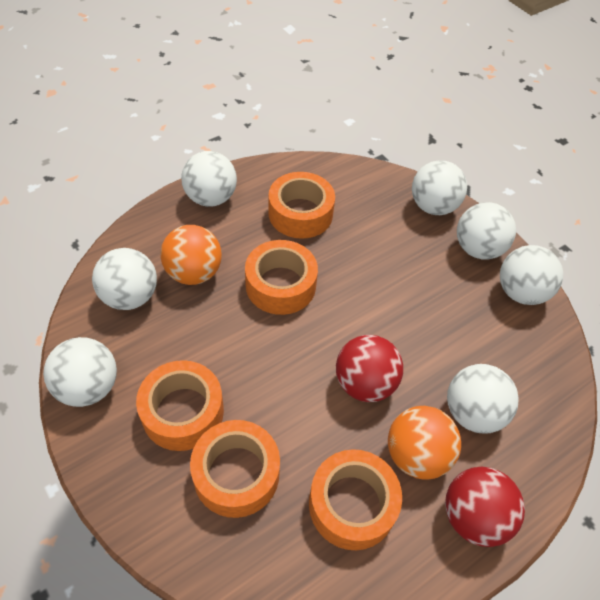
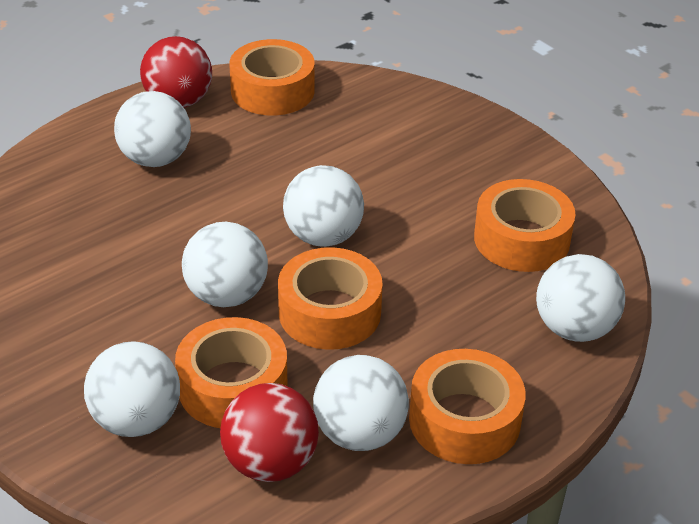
orange ball: 2 -> 0
white ball: 7 -> 6

